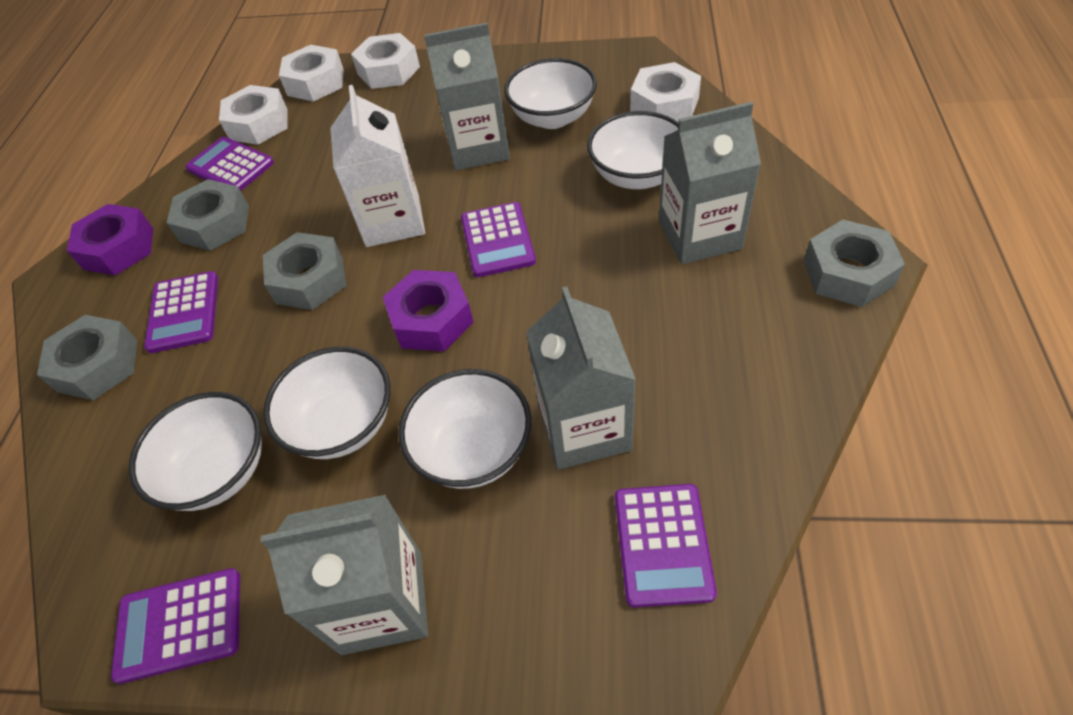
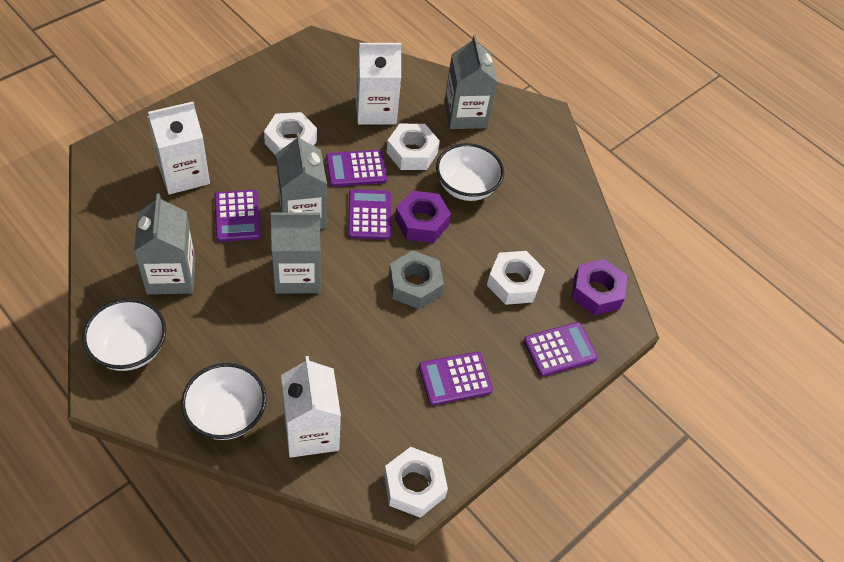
grey nut: 4 -> 1
white bowl: 5 -> 3
white carton: 1 -> 3

